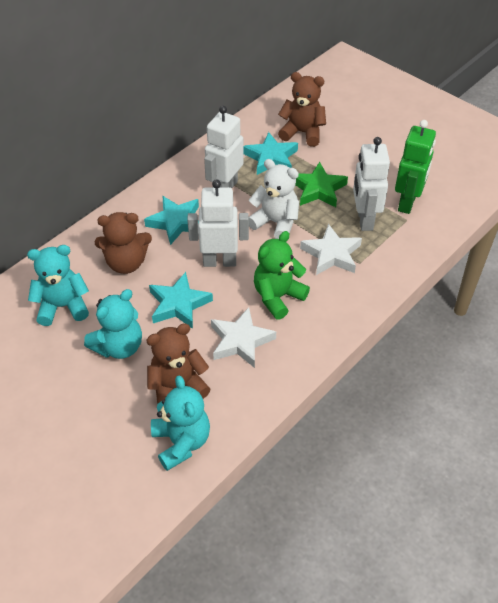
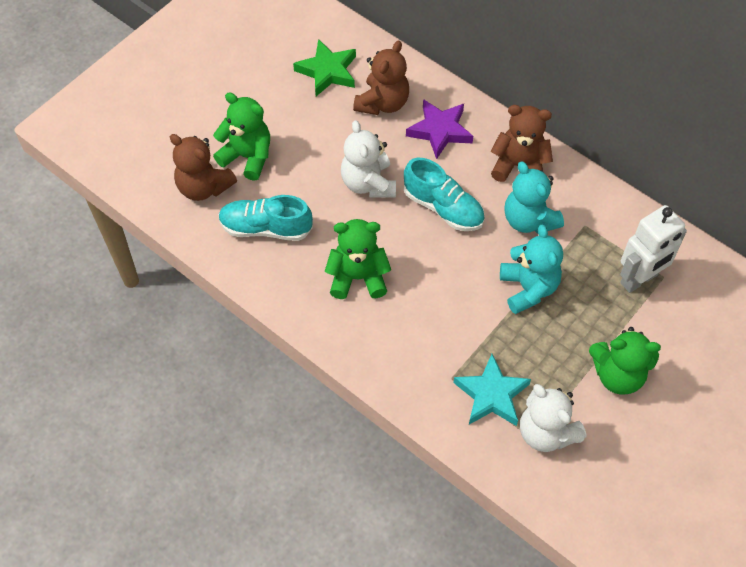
green robot: 1 -> 0
green teddy bear: 1 -> 3
purple star: 0 -> 1
turquoise shoe: 0 -> 2
turquoise star: 3 -> 1
turquoise teddy bear: 3 -> 2
white robot: 3 -> 1
white star: 2 -> 0
white teddy bear: 1 -> 2

